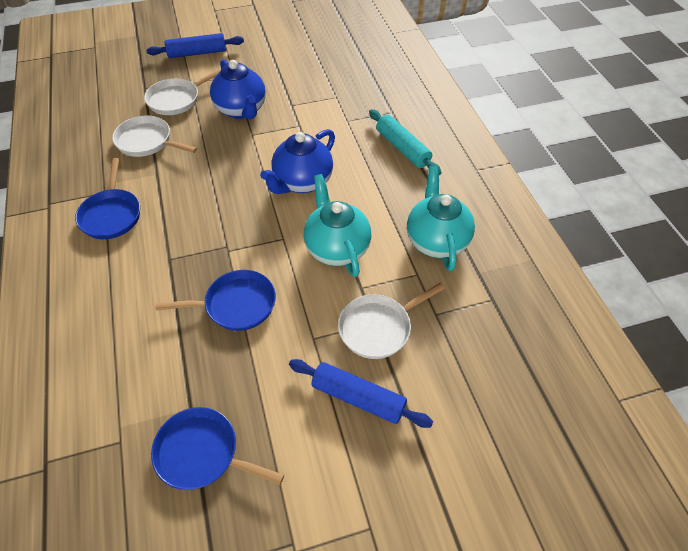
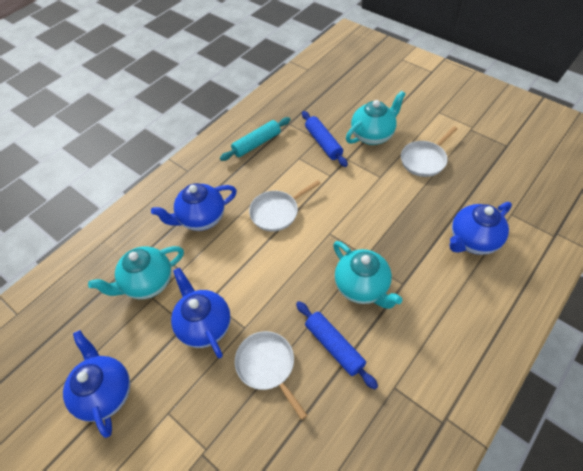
blue pan: 3 -> 0
blue teapot: 2 -> 4
turquoise teapot: 2 -> 3

